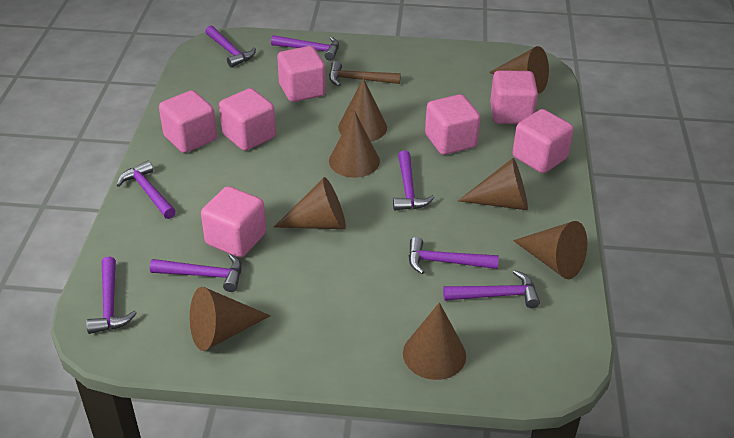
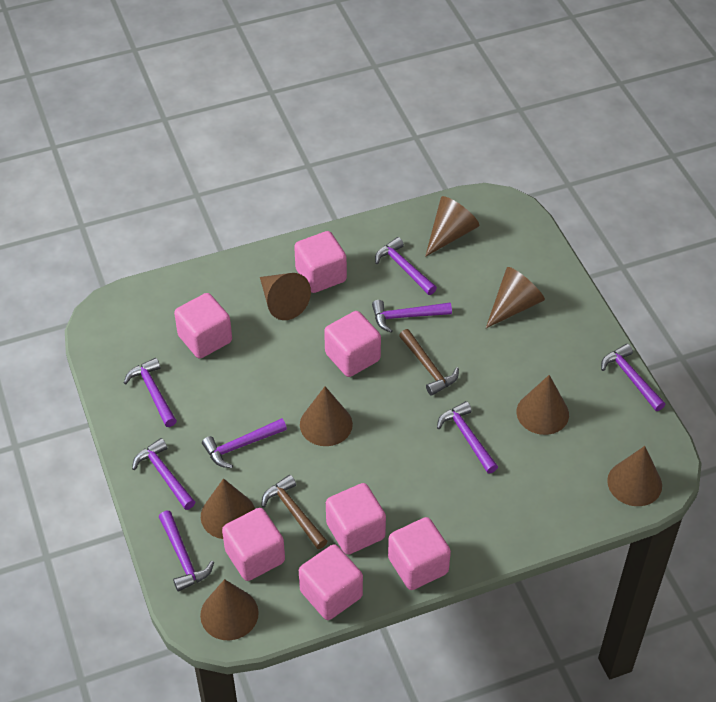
brown hammer: 1 -> 2

